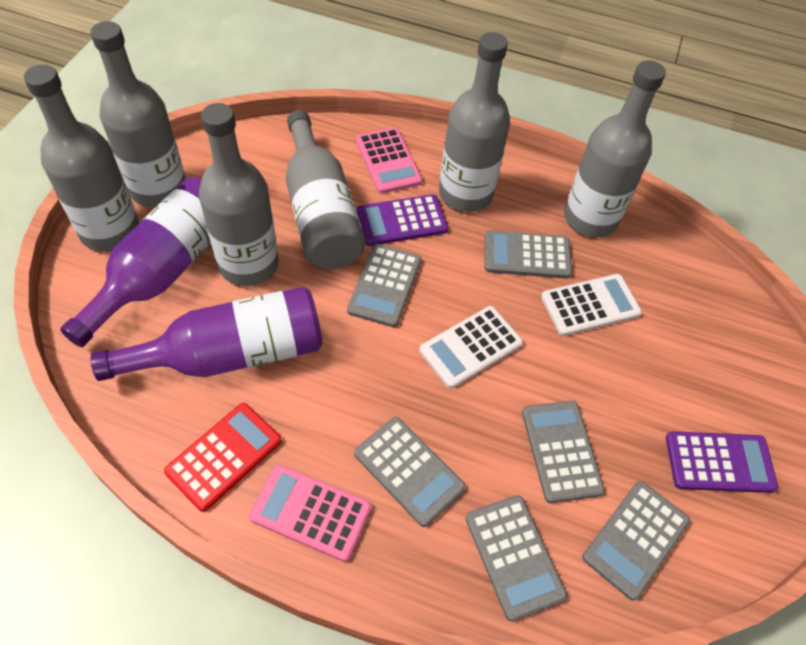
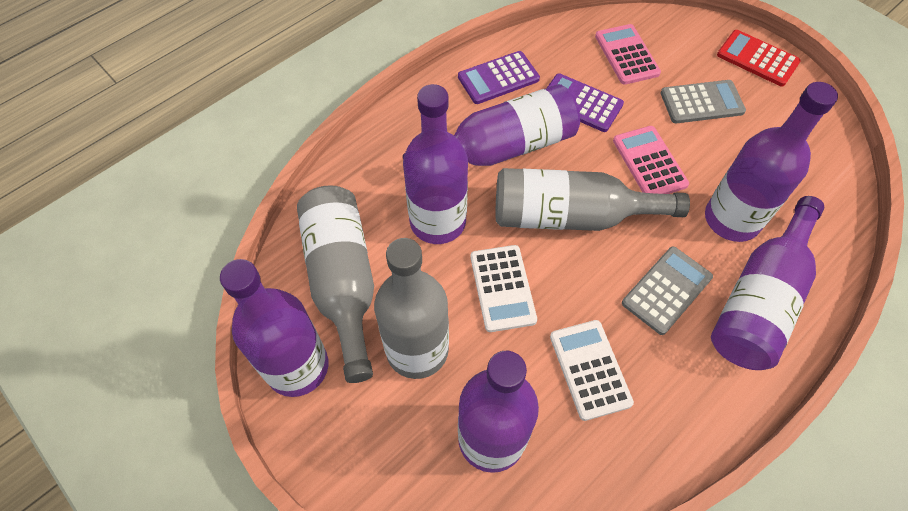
grey bottle: 6 -> 3
grey calculator: 6 -> 2
purple bottle: 2 -> 6

